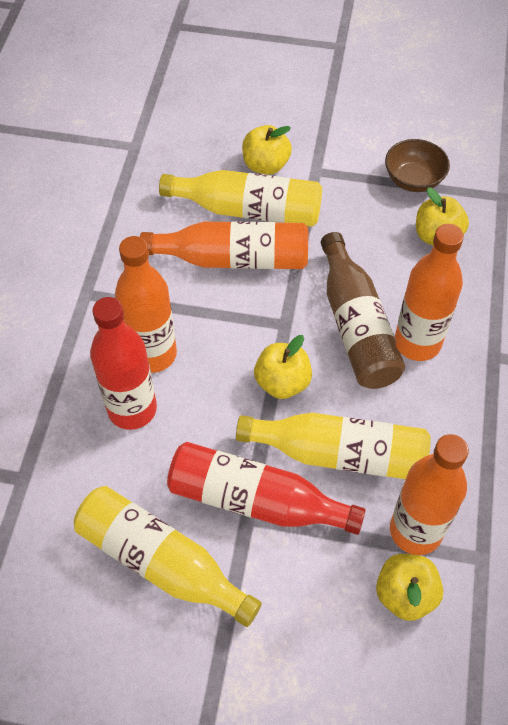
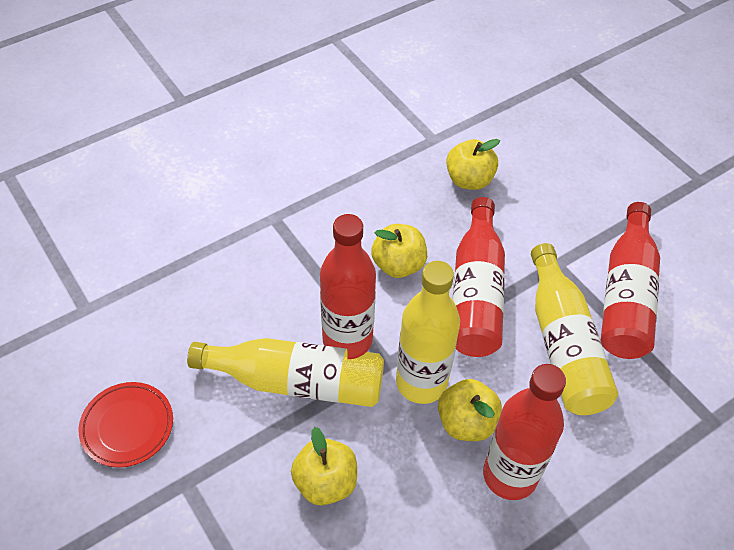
brown bottle: 1 -> 0
brown bowl: 1 -> 0
orange bottle: 4 -> 0
red bottle: 2 -> 4
red plate: 0 -> 1

